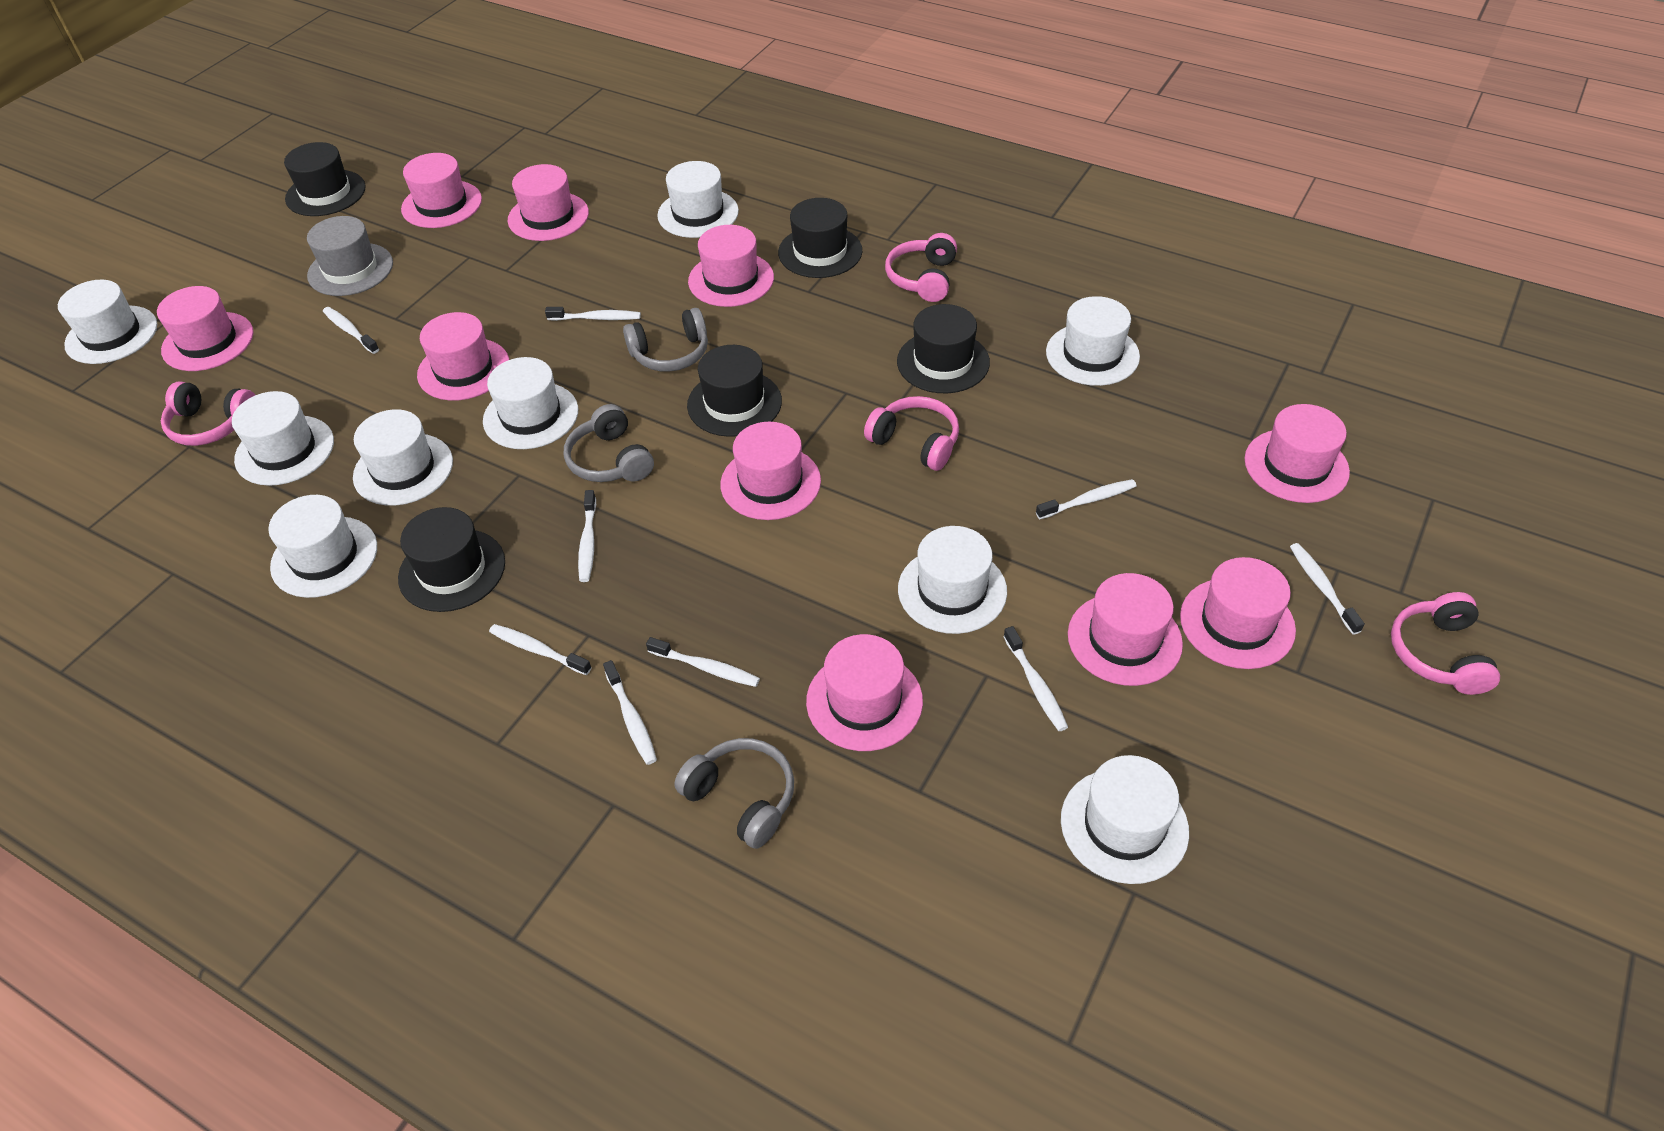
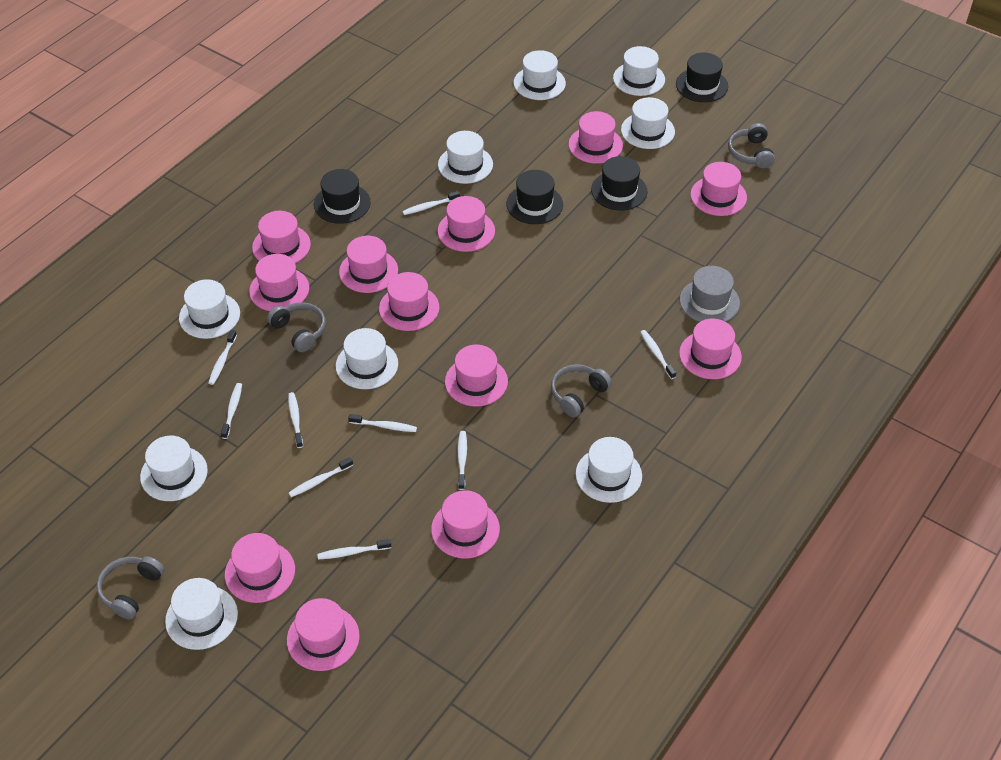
black hat: 5 -> 4
grey headphones: 3 -> 4
pink hat: 10 -> 12
pink headphones: 4 -> 0

